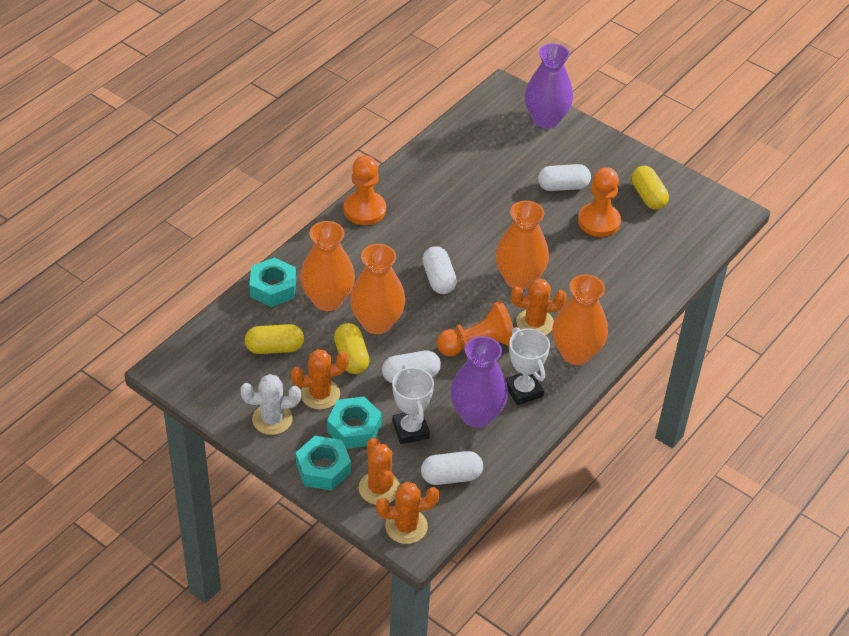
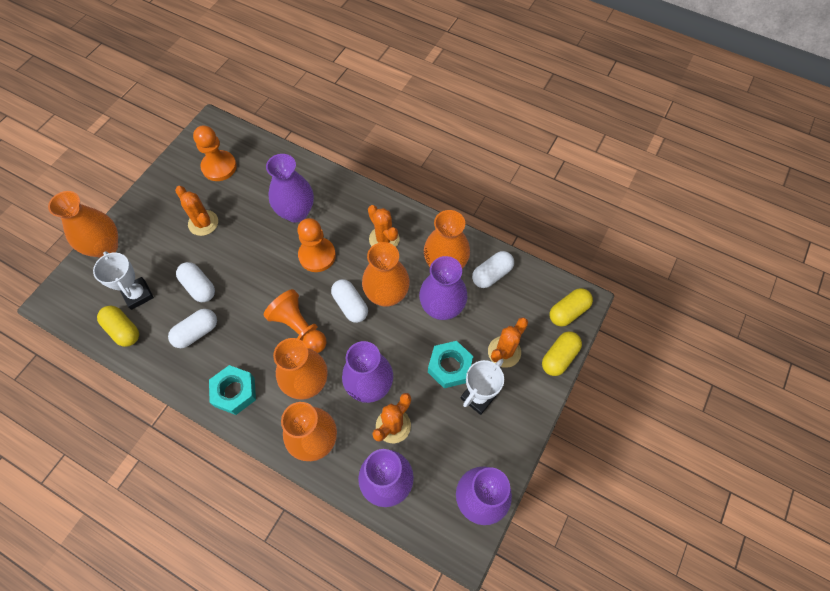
orange vase: 4 -> 5
purple vase: 2 -> 5
turquoise nut: 3 -> 2
white cactus: 1 -> 0

